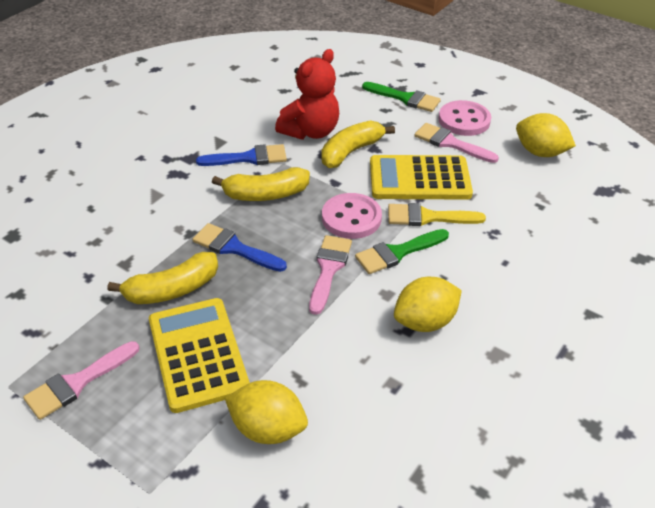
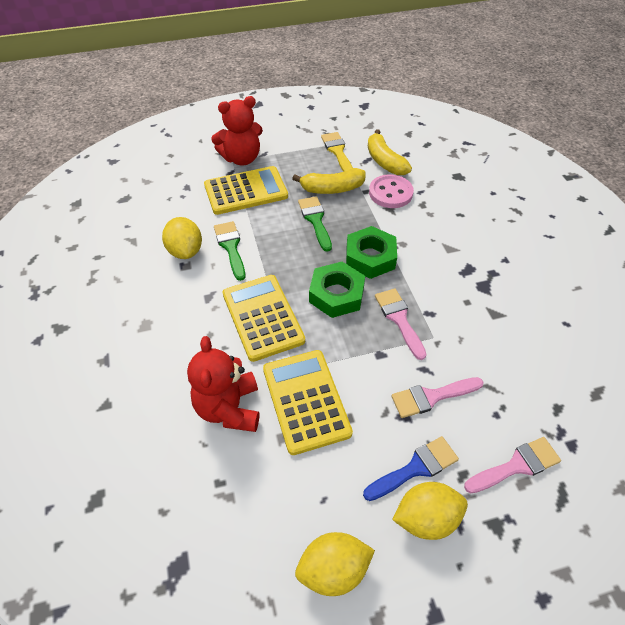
blue brush: 2 -> 1
green nut: 0 -> 2
pink button: 2 -> 1
red teddy bear: 1 -> 2
yellow banana: 3 -> 2
yellow calculator: 2 -> 3

